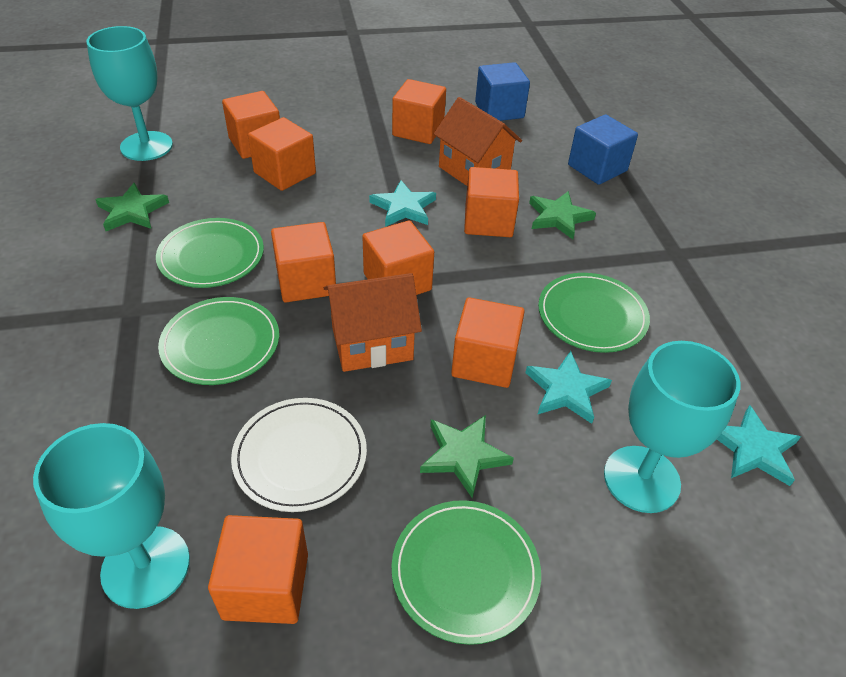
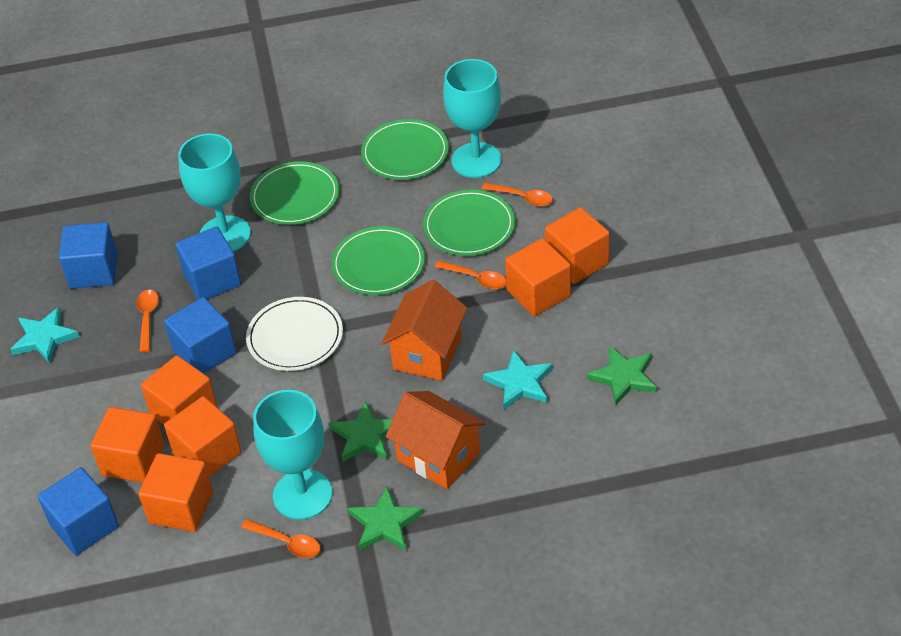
blue cube: 2 -> 4
orange cube: 8 -> 6
orange spoon: 0 -> 4
turquoise star: 3 -> 2

